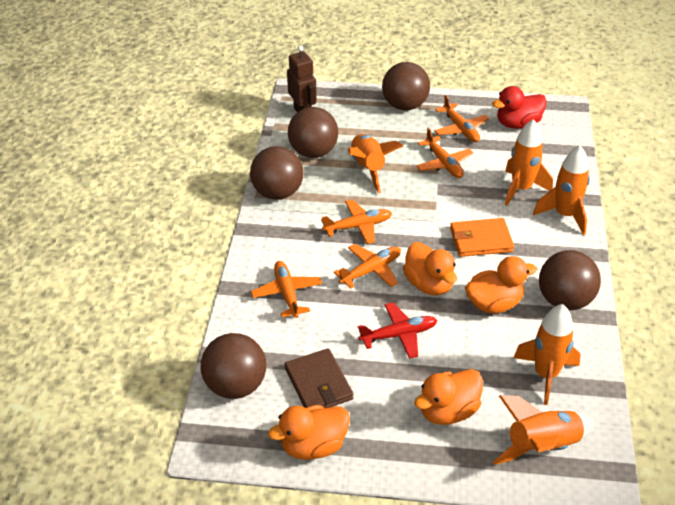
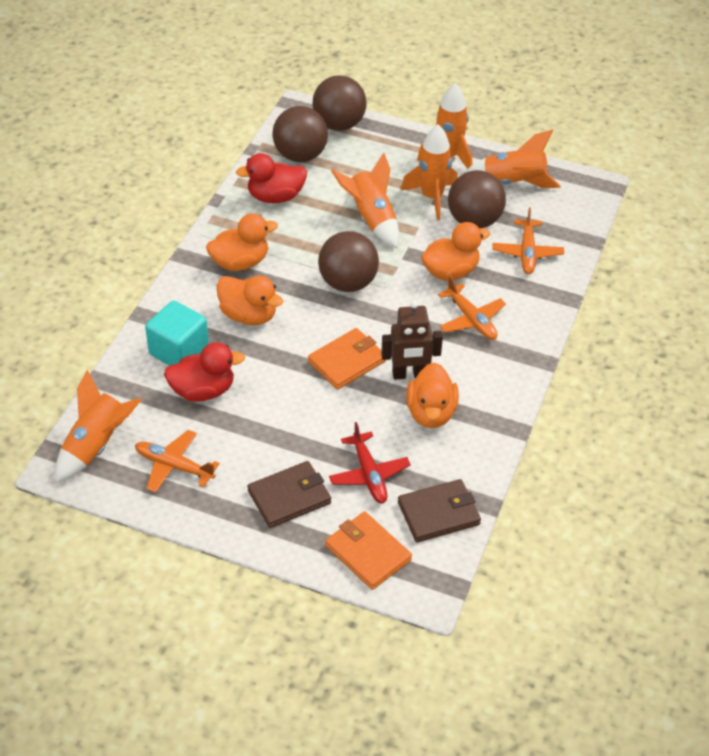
brown ball: 5 -> 4
brown wallet: 1 -> 2
orange plane: 5 -> 3
orange wallet: 1 -> 2
red duck: 1 -> 2
turquoise cube: 0 -> 1

